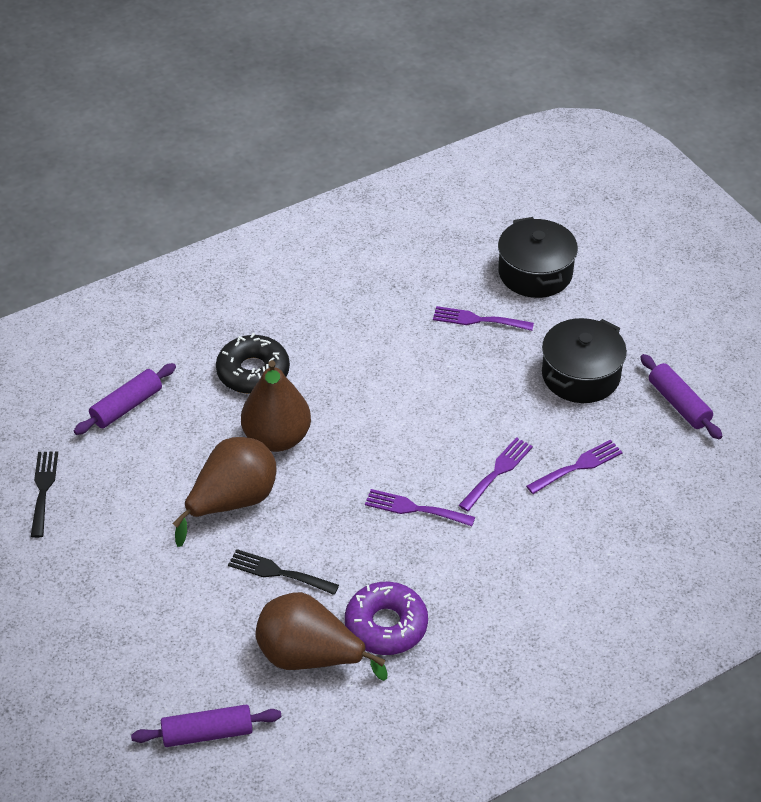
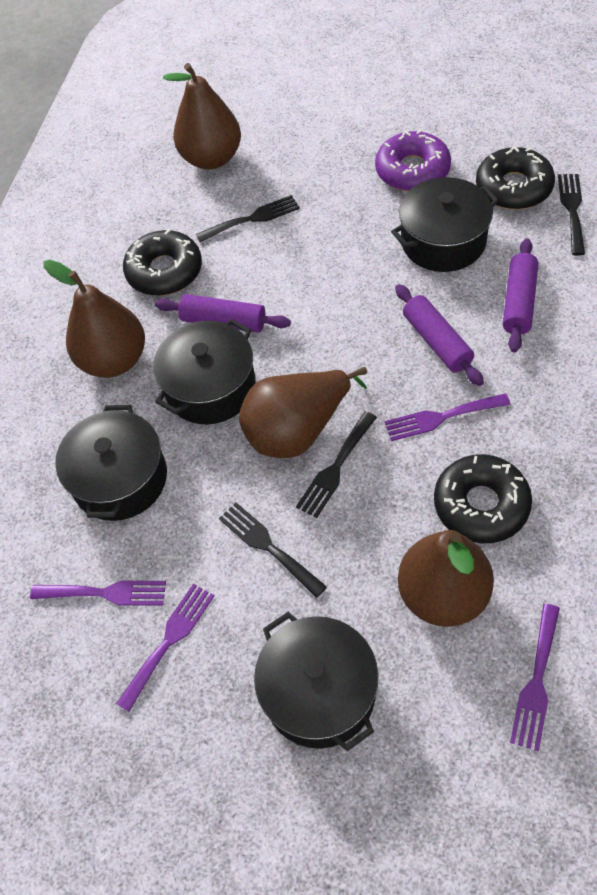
black donut: 1 -> 3
black fork: 2 -> 4
black pot: 2 -> 4
brown pear: 3 -> 4

